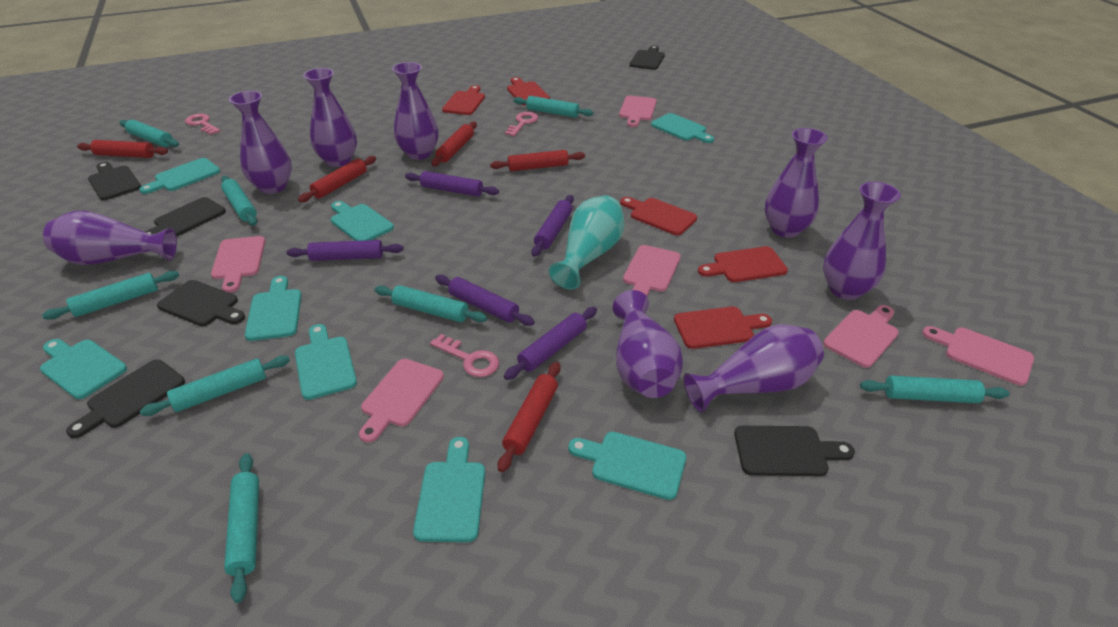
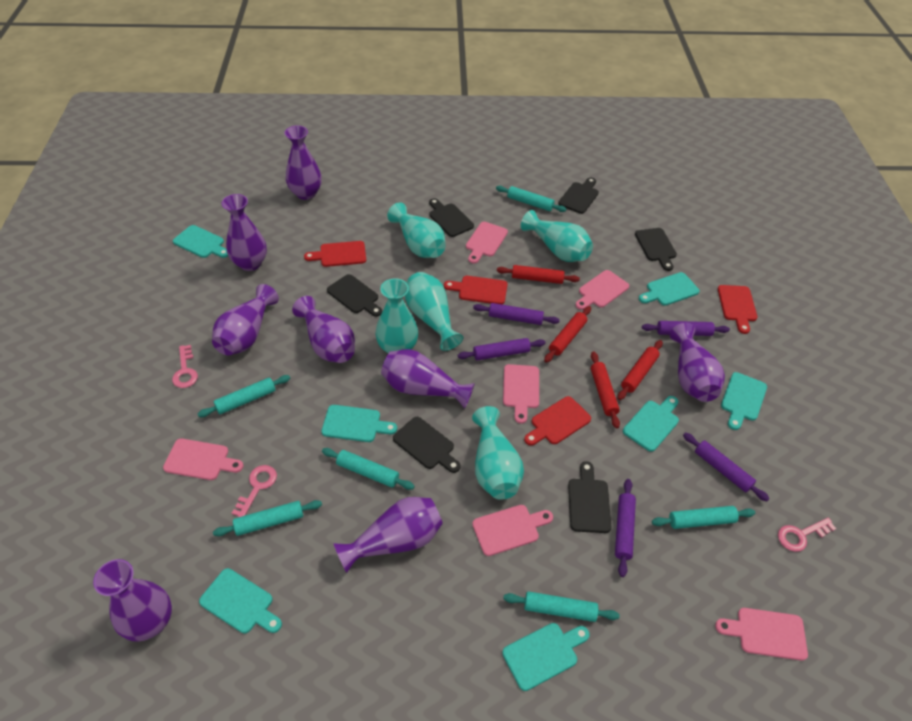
red cutting board: 5 -> 4
red rolling pin: 5 -> 4
turquoise cutting board: 8 -> 7
turquoise rolling pin: 8 -> 6
turquoise vase: 1 -> 5

